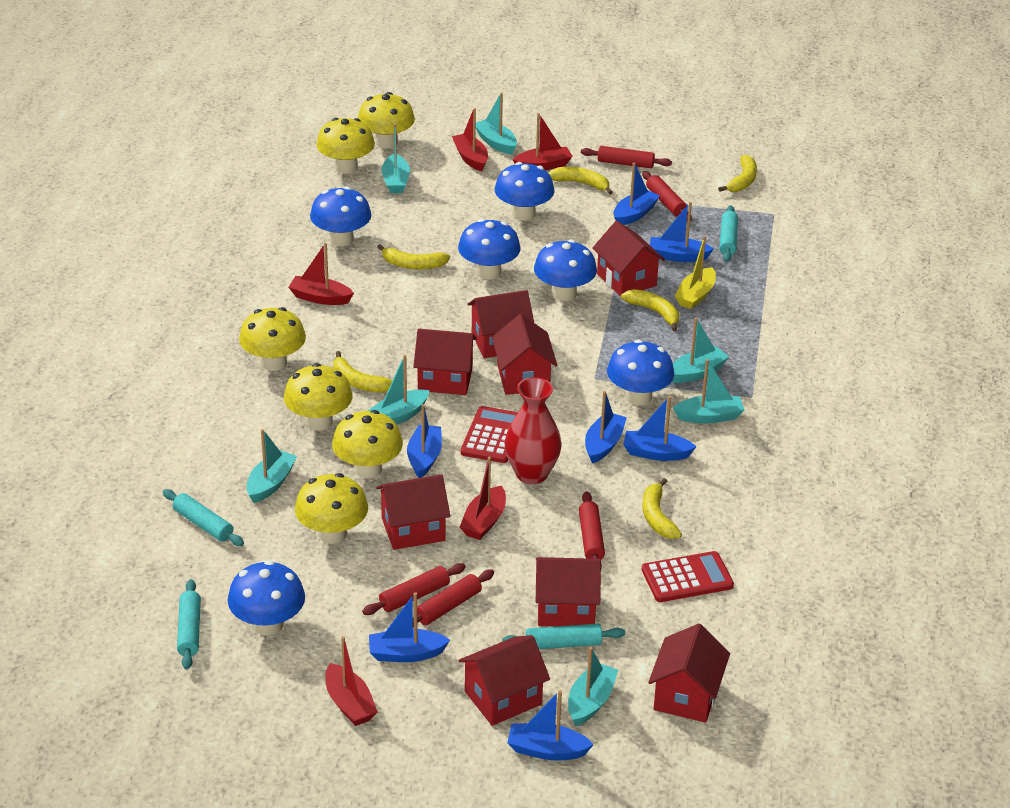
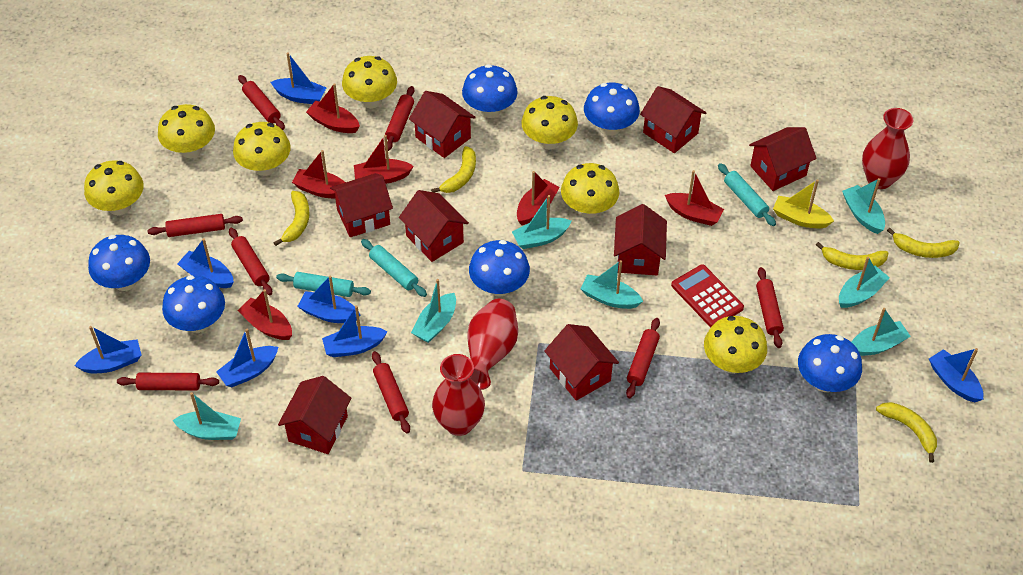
red boat: 5 -> 6
red calculator: 2 -> 1
red rolling pin: 5 -> 8
red vase: 1 -> 3
turquoise rolling pin: 4 -> 3
yellow banana: 6 -> 5
yellow mushroom: 6 -> 7

